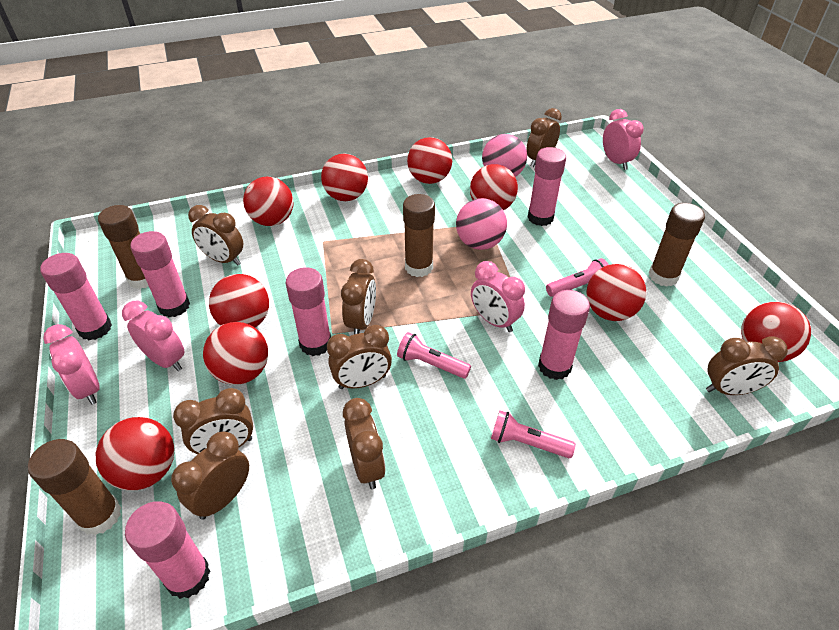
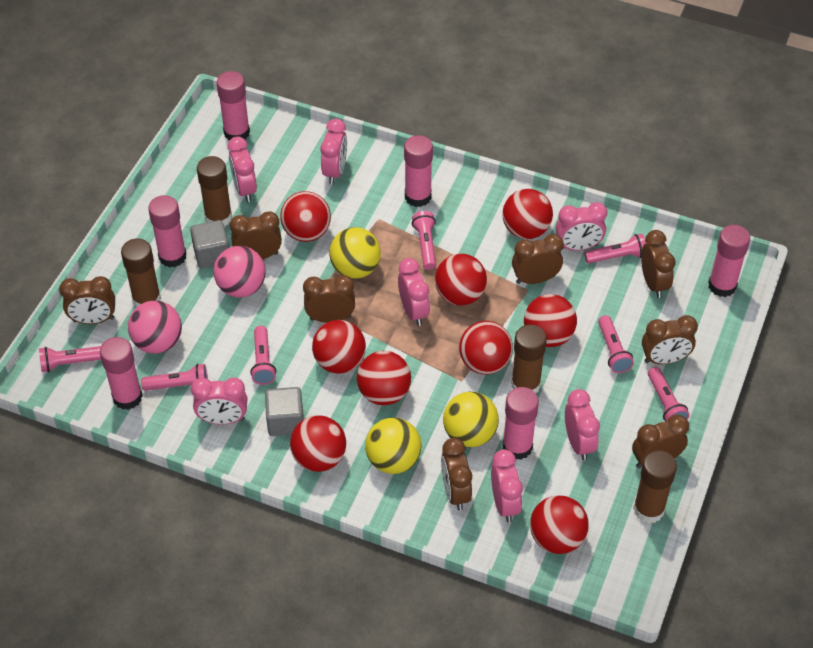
grey cube: 0 -> 2
pink clock: 4 -> 7
pink flashlight: 3 -> 7
yellow ball: 0 -> 3

